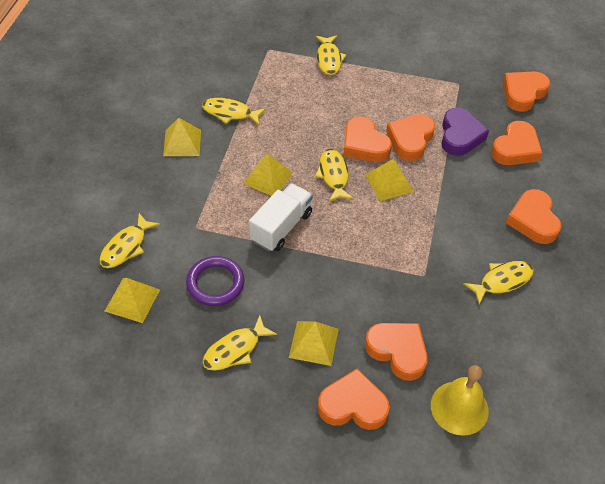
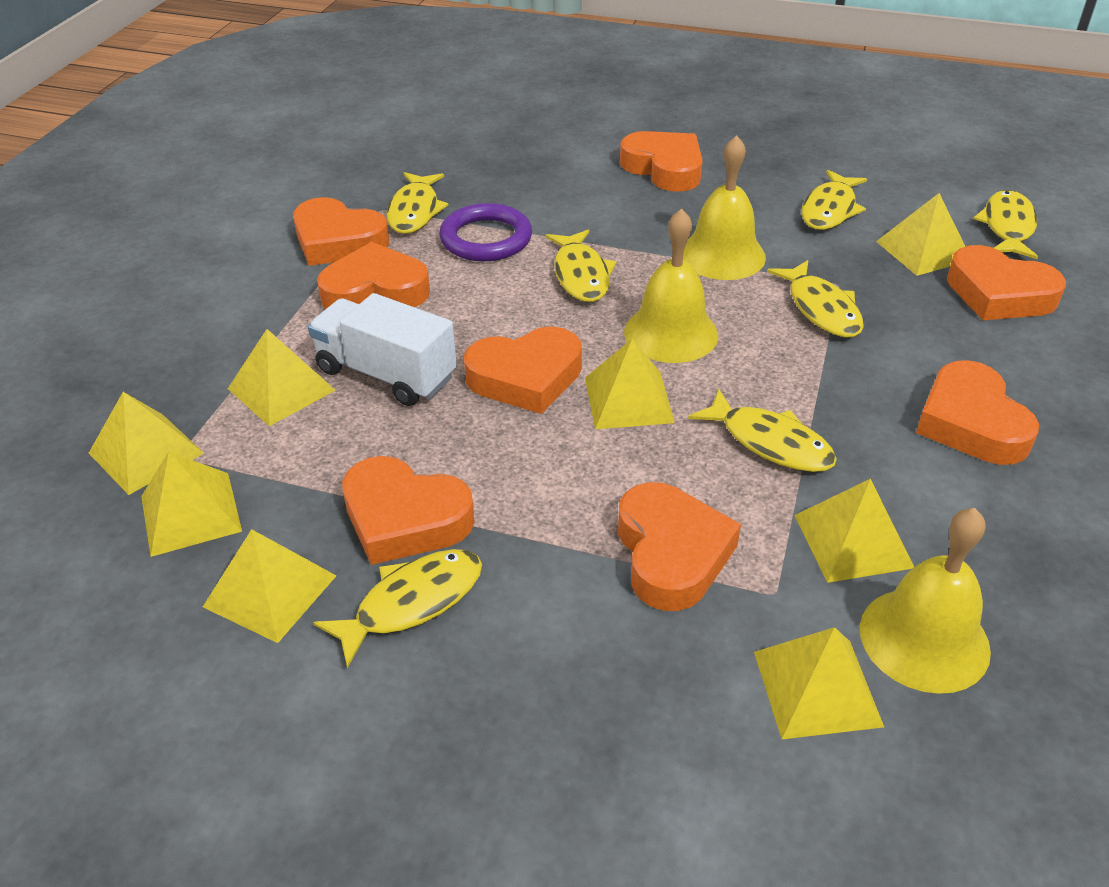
orange heart: 7 -> 8
purple heart: 1 -> 0
yellow bell: 1 -> 3
yellow fish: 6 -> 7
yellow pyramid: 5 -> 8

